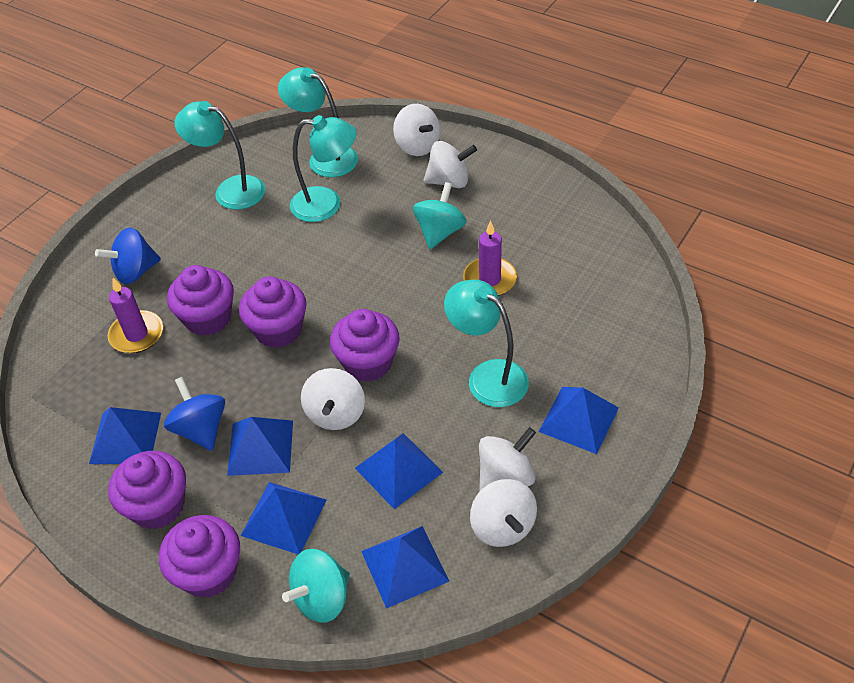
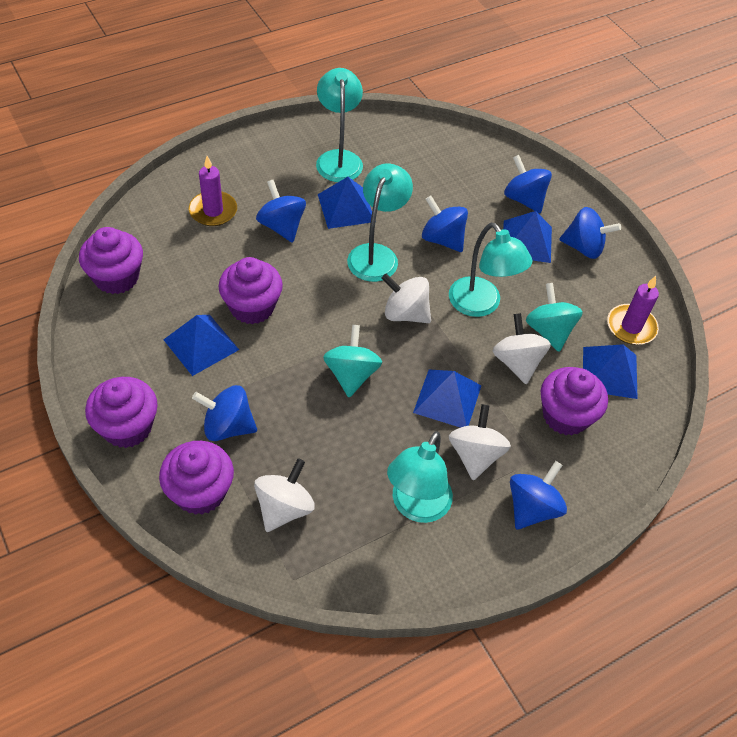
blue pyramid: 6 -> 5
blue spinning top: 2 -> 6
white spinning top: 5 -> 4

